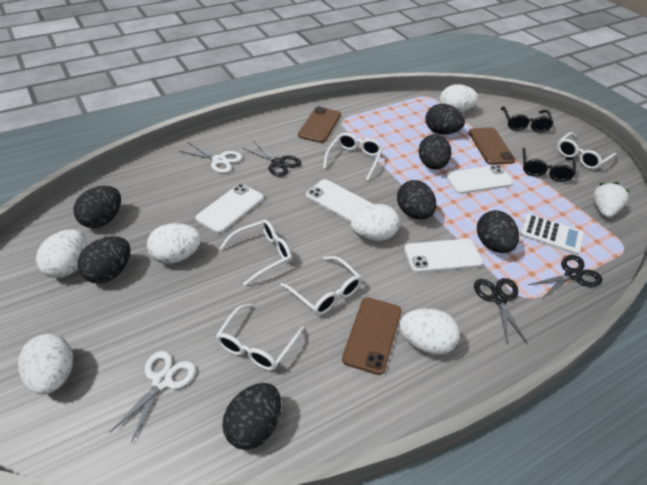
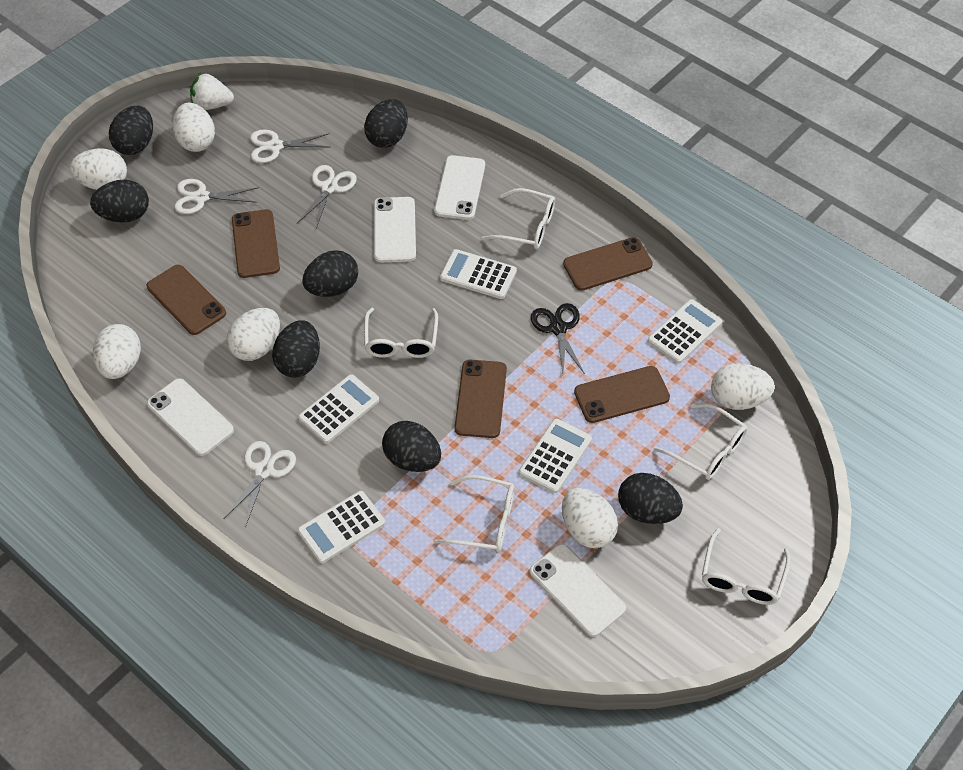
black glasses: 2 -> 0
black scissors: 3 -> 1
brown phone: 3 -> 5
white calculator: 1 -> 5
white scissors: 2 -> 4

